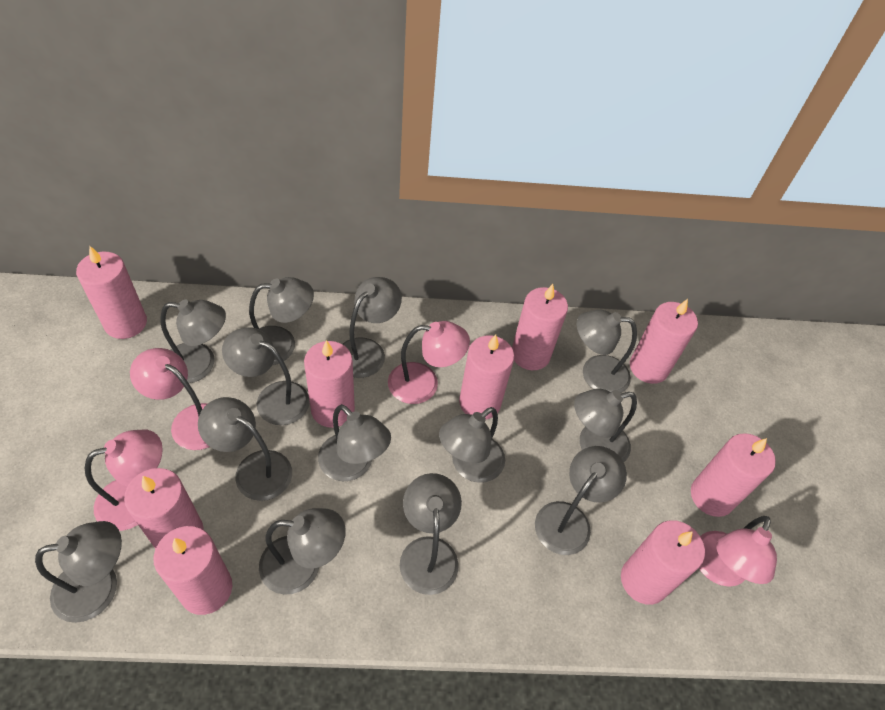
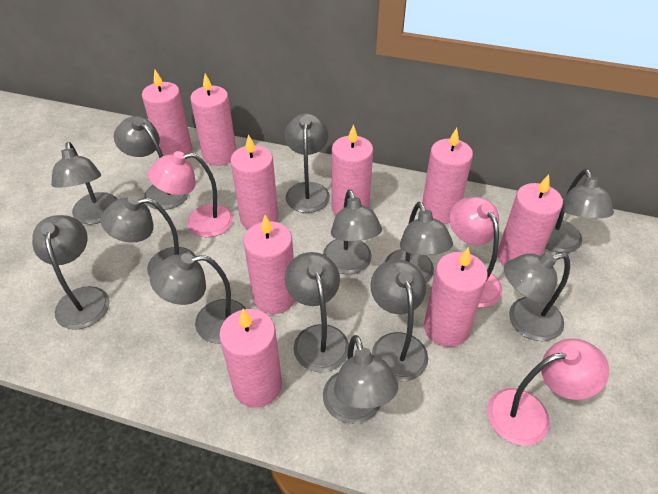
pink lamp: 4 -> 3

